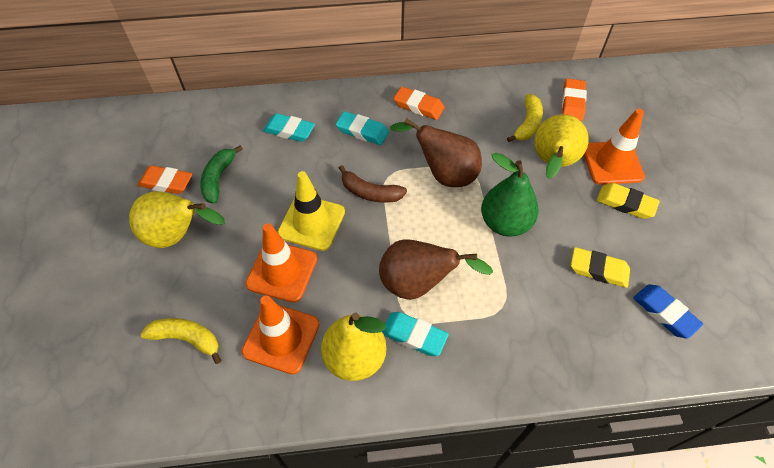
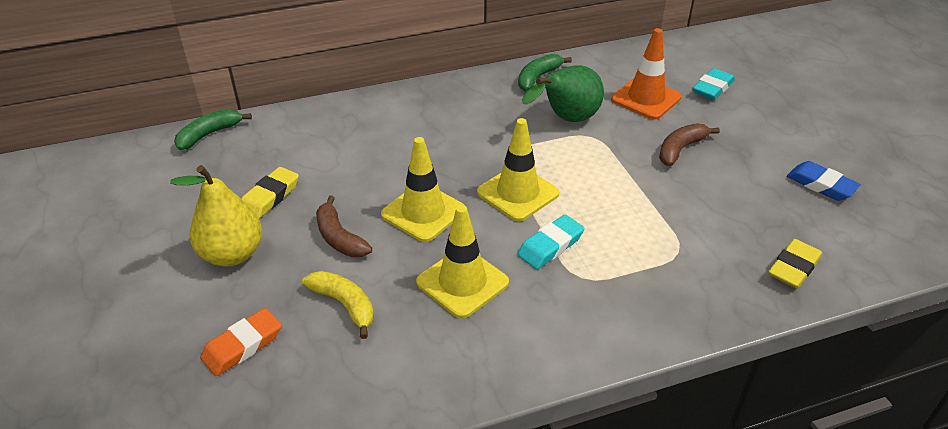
brown banana: 1 -> 2
brown pear: 2 -> 0
green banana: 1 -> 2
orange eraser: 3 -> 1
orange traffic cone: 3 -> 1
turquoise eraser: 3 -> 2
yellow banana: 2 -> 1
yellow pear: 3 -> 1
yellow traffic cone: 1 -> 3

